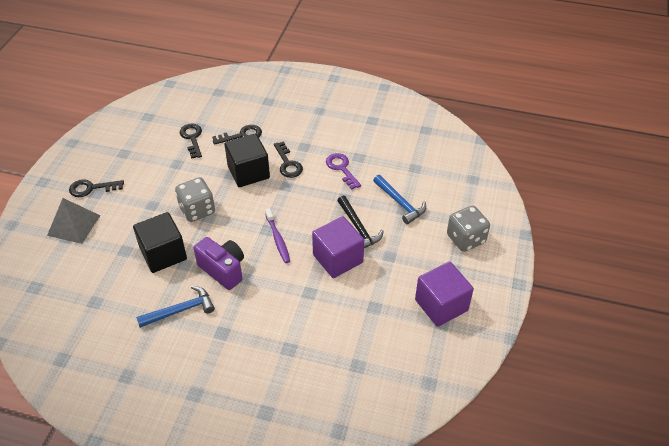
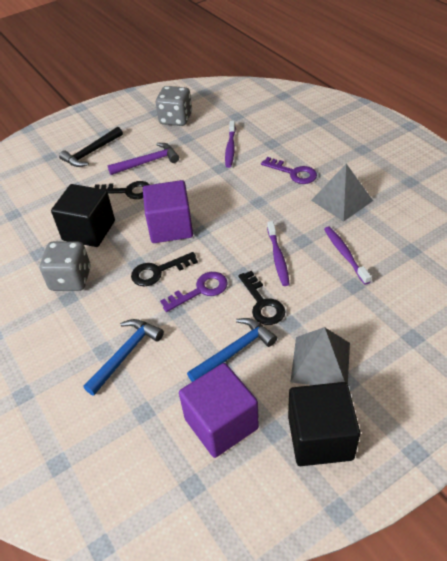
black key: 4 -> 3
grey pyramid: 1 -> 2
purple camera: 1 -> 0
purple hammer: 0 -> 1
purple key: 1 -> 2
purple toothbrush: 1 -> 3

